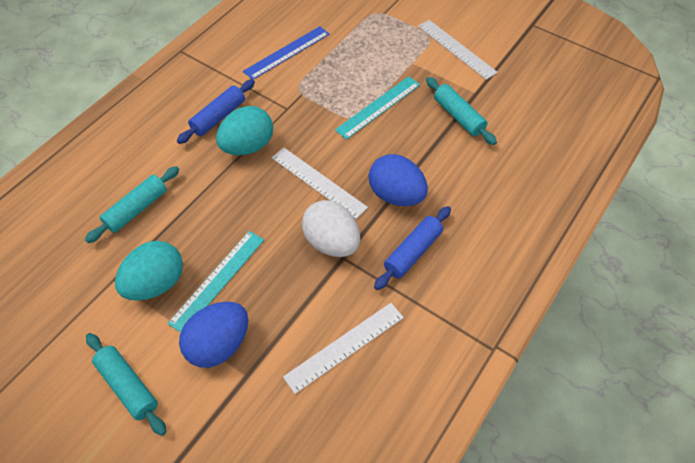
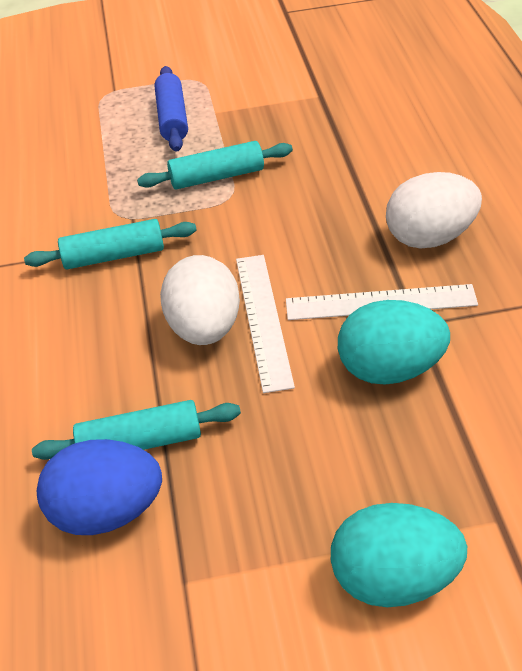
blue egg: 2 -> 1
blue rolling pin: 2 -> 1
blue ruler: 1 -> 0
turquoise ruler: 2 -> 0
white egg: 1 -> 2
white ruler: 3 -> 2

